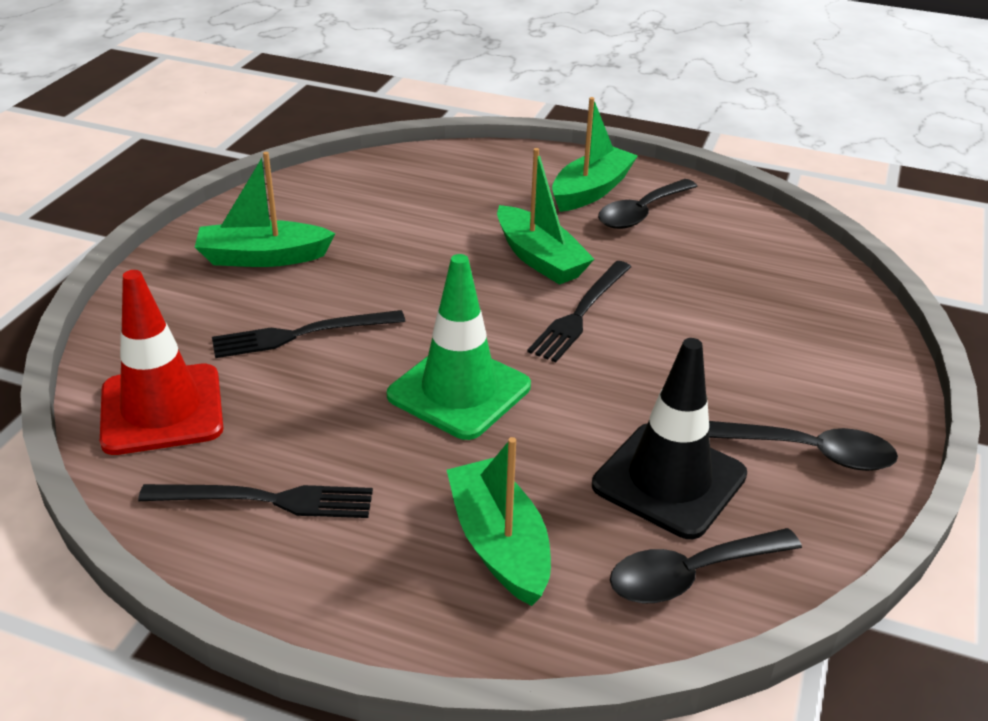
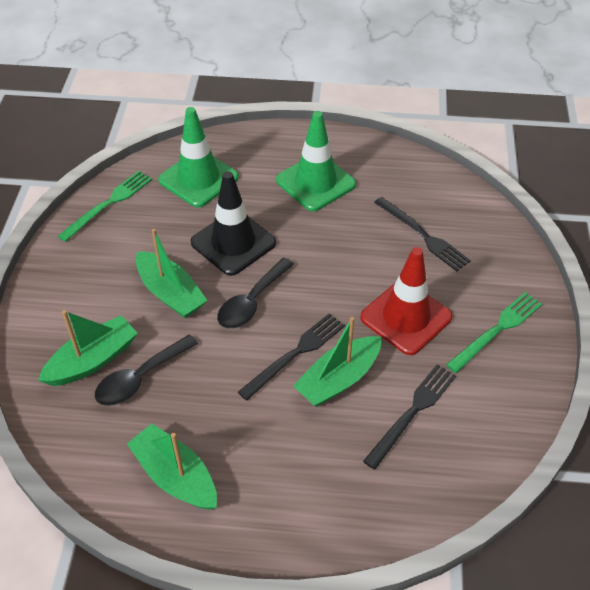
black spoon: 3 -> 2
green fork: 0 -> 2
green traffic cone: 1 -> 2

